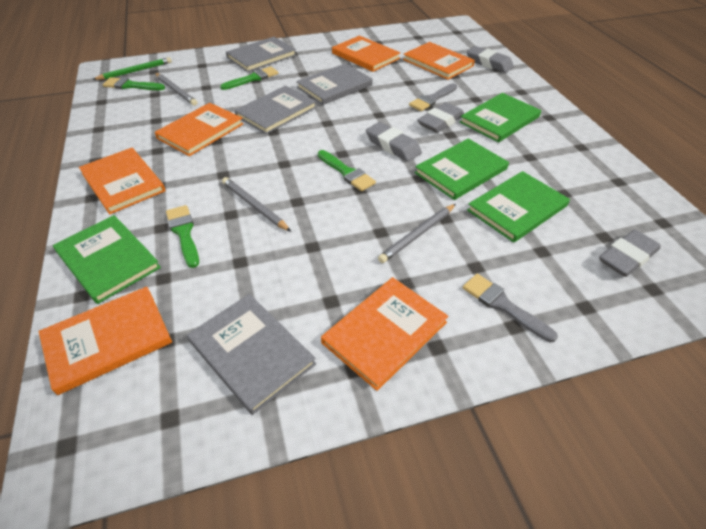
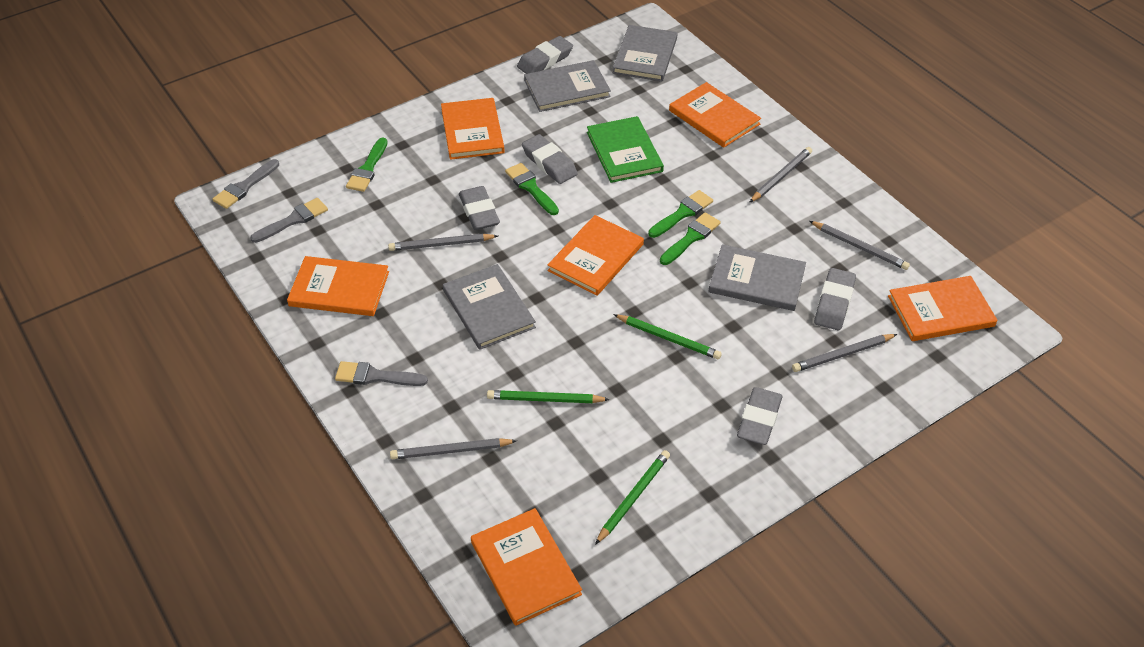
green book: 4 -> 1
green pencil: 1 -> 3
grey brush: 2 -> 3
grey eraser: 4 -> 5
grey pencil: 3 -> 5

